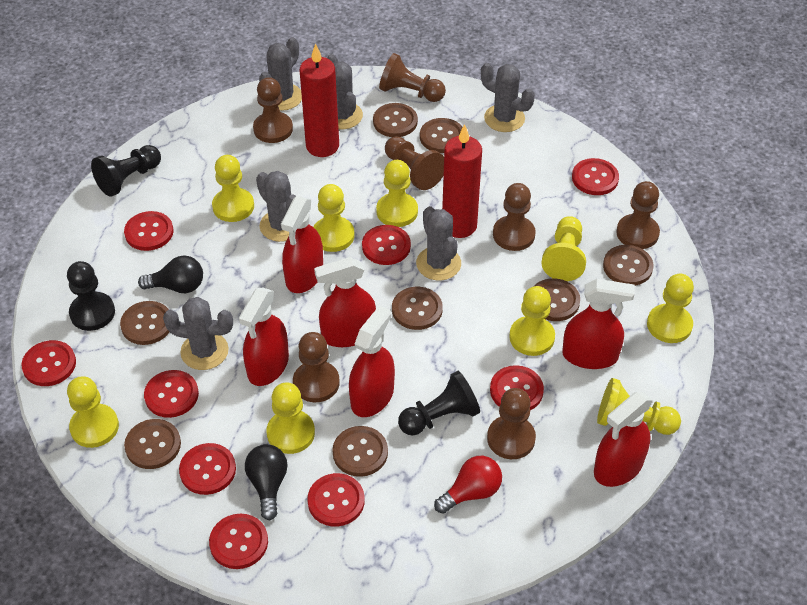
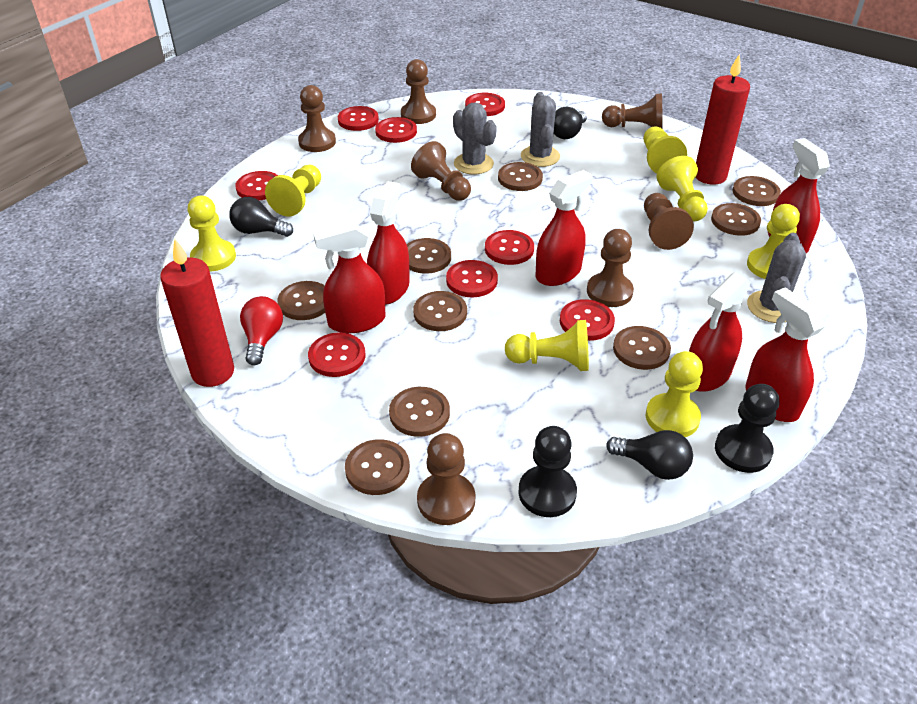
black light bulb: 2 -> 3
black pawn: 3 -> 2
brown button: 8 -> 9
grey cactus: 6 -> 3
red button: 9 -> 8
yellow pawn: 9 -> 7

